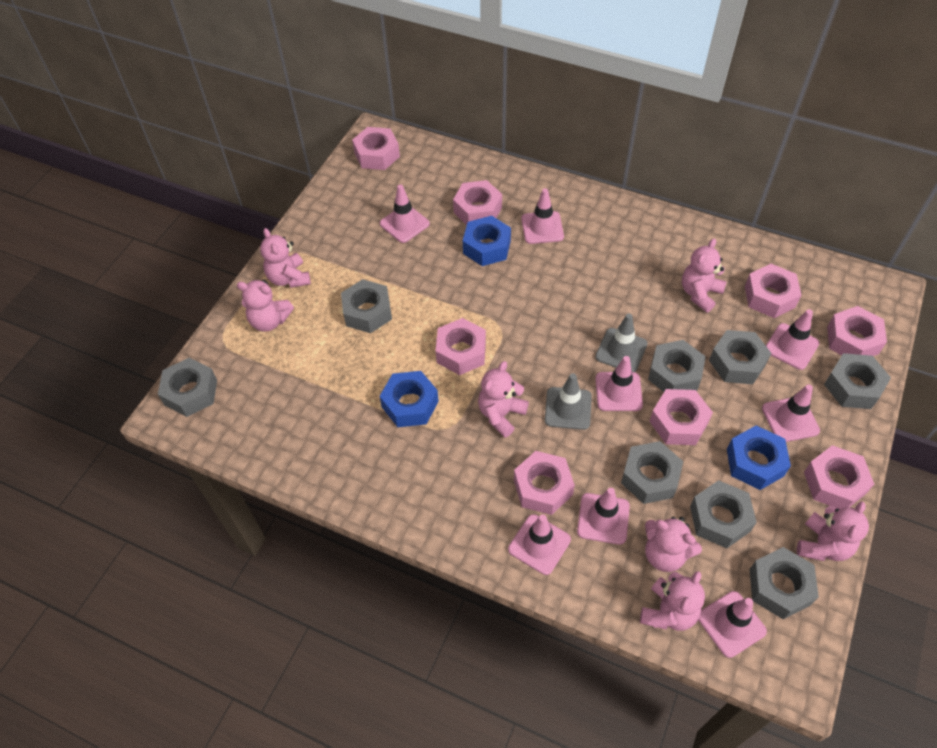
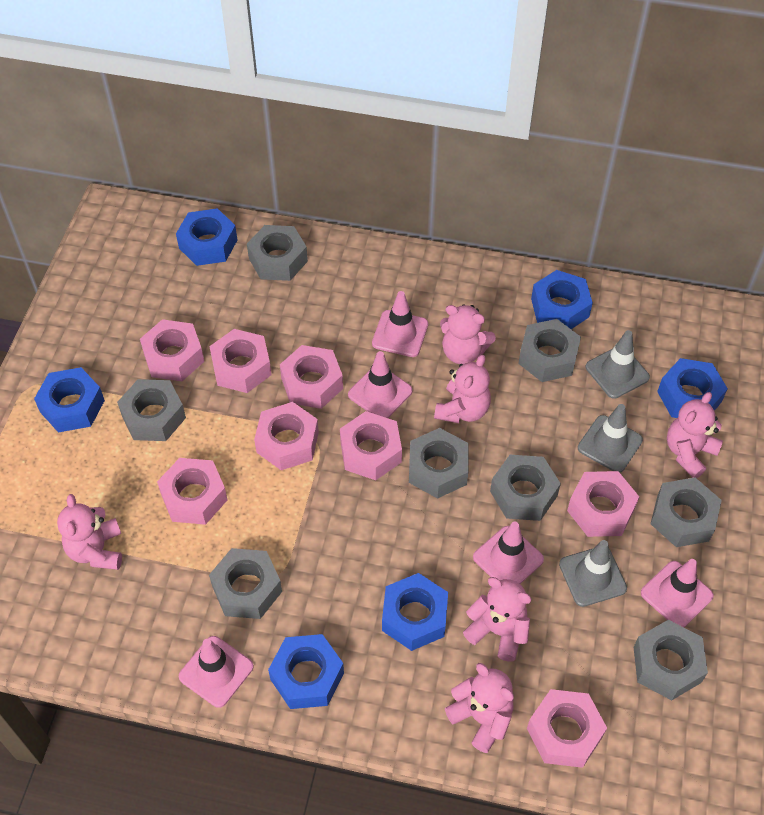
blue nut: 3 -> 6
grey traffic cone: 2 -> 3
pink teddy bear: 7 -> 6
pink traffic cone: 8 -> 5

